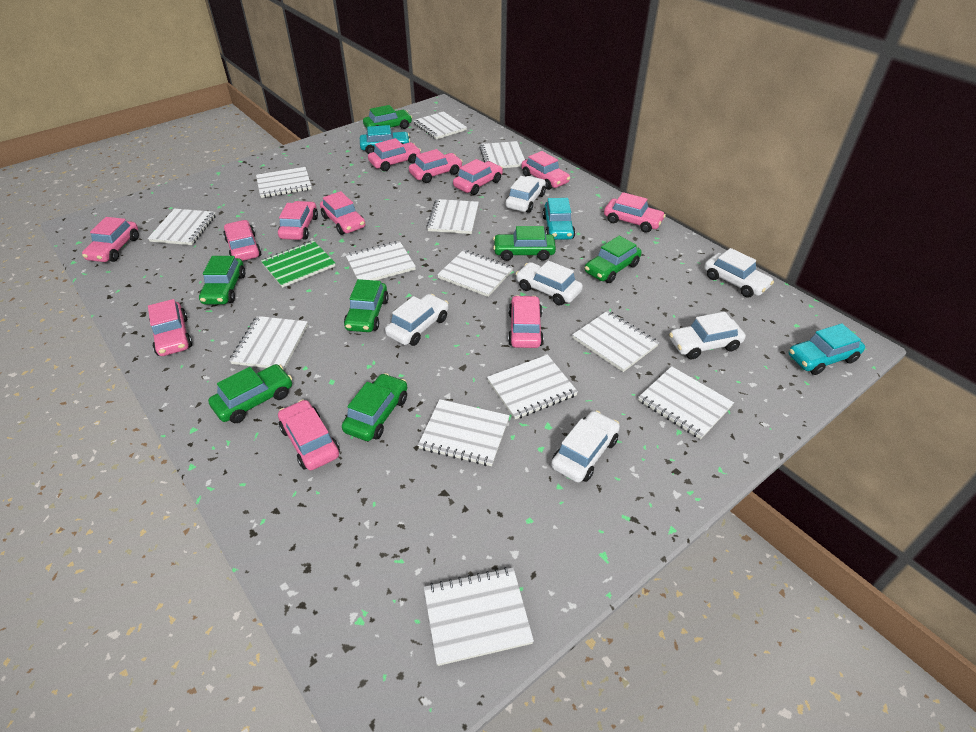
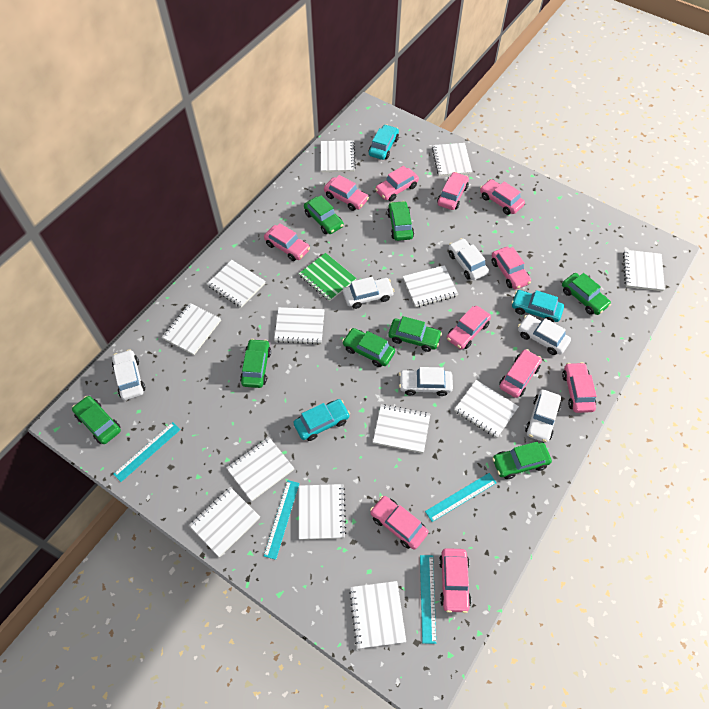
green car: 7 -> 8
pink car: 12 -> 11
turquoise ruler: 0 -> 4

